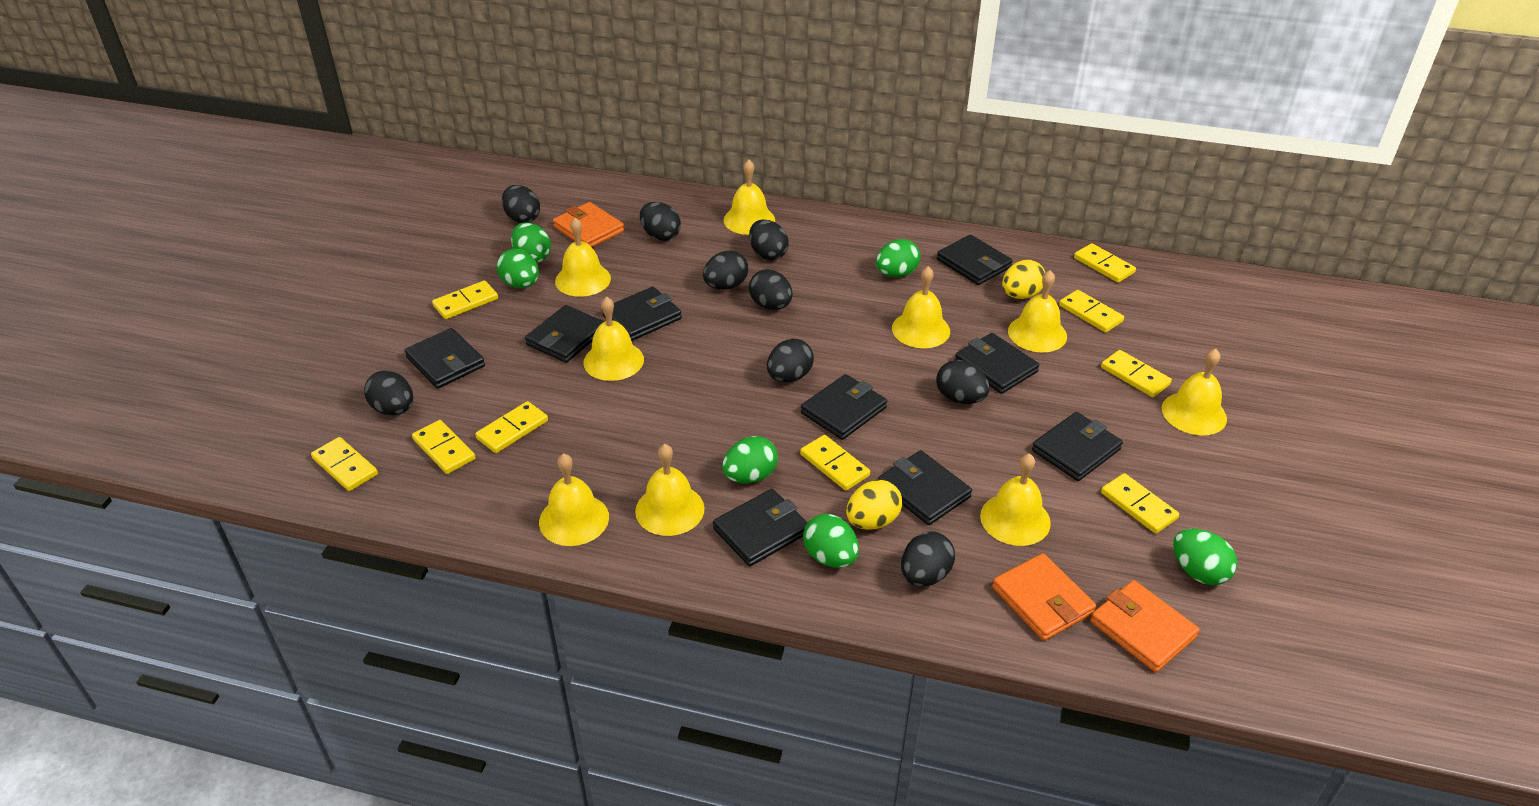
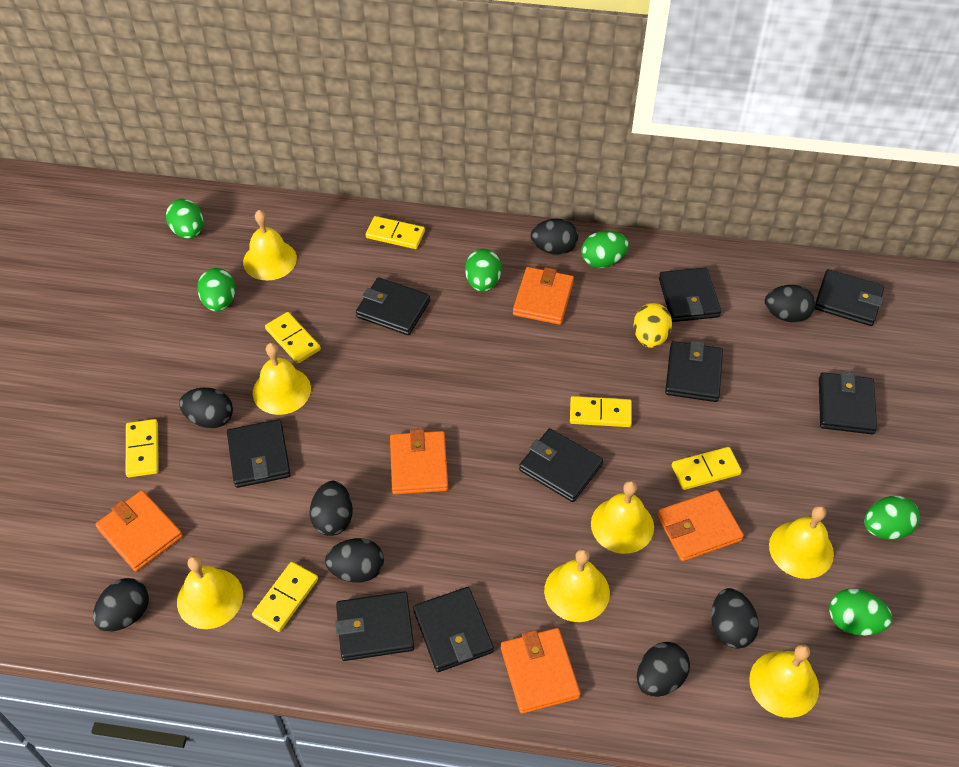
black egg: 9 -> 8
orange wallet: 3 -> 5
yellow bell: 9 -> 7
yellow domino: 9 -> 6
yellow egg: 2 -> 1

